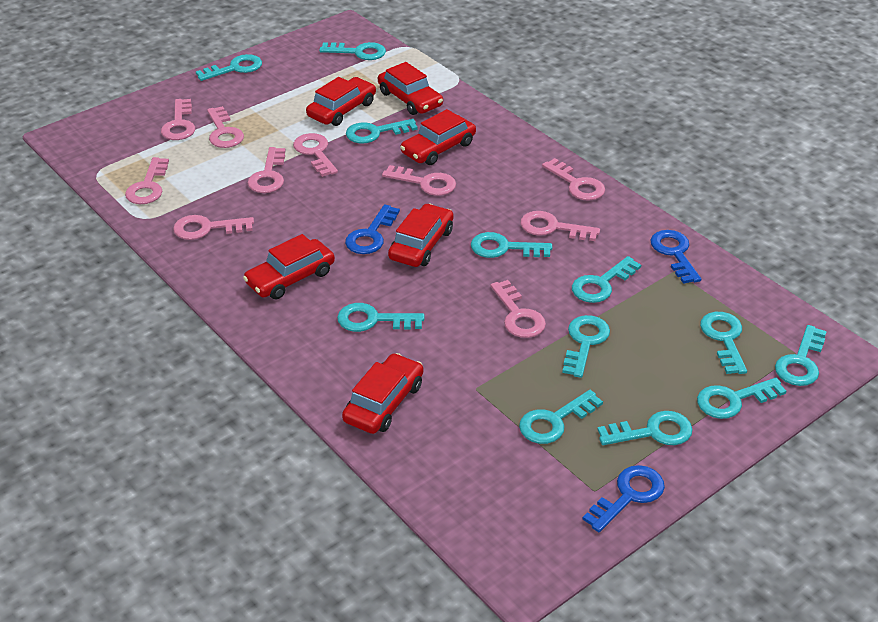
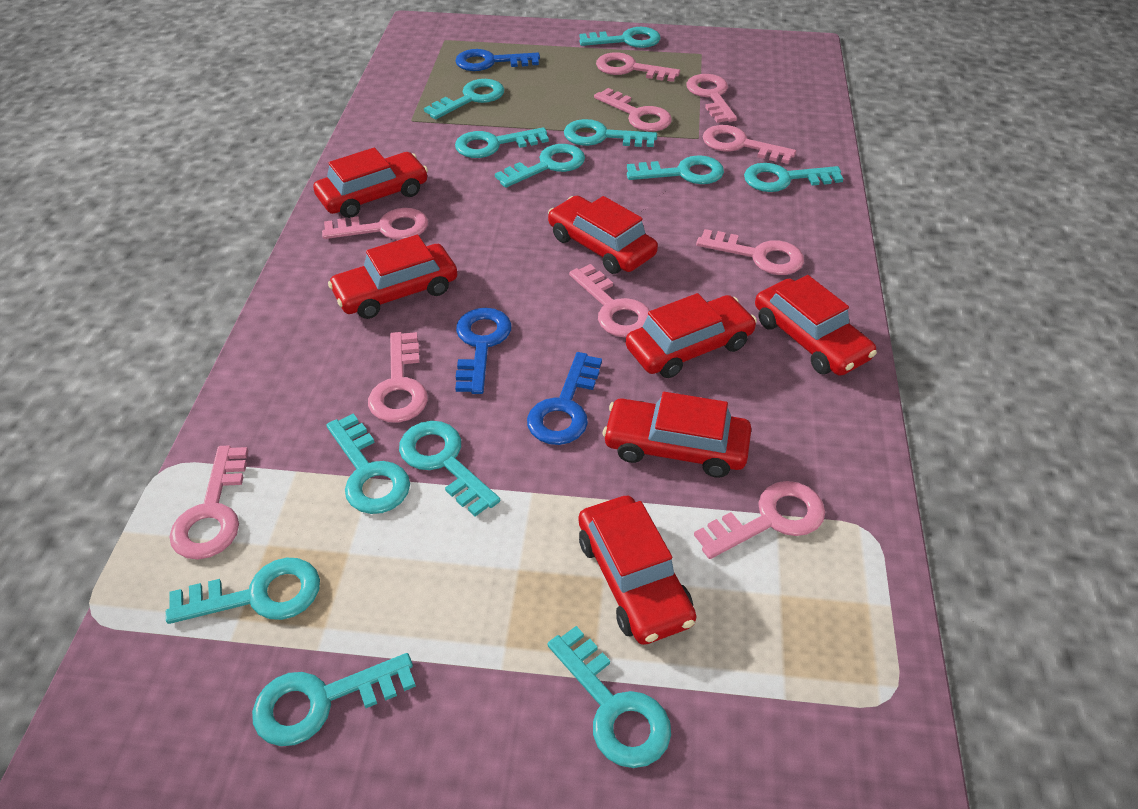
red car: 6 -> 7

